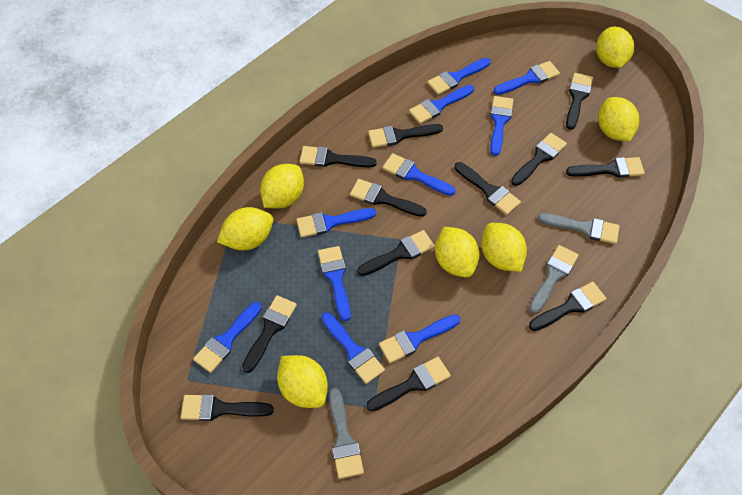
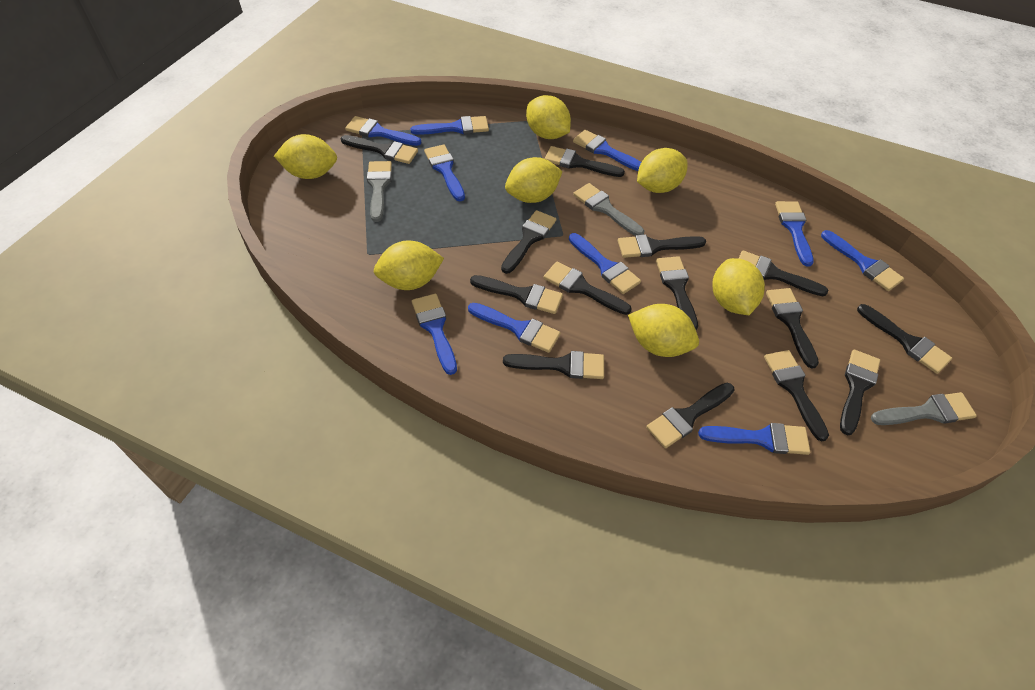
black brush: 12 -> 14

